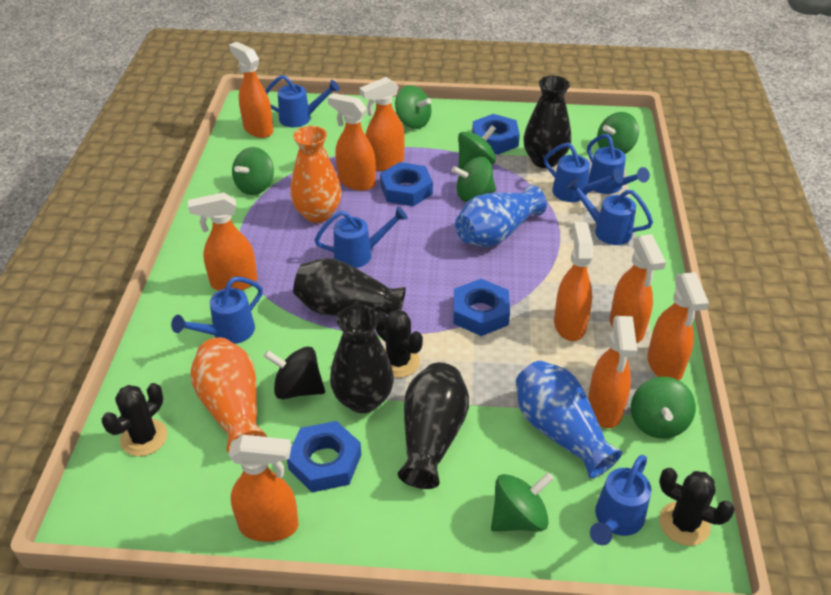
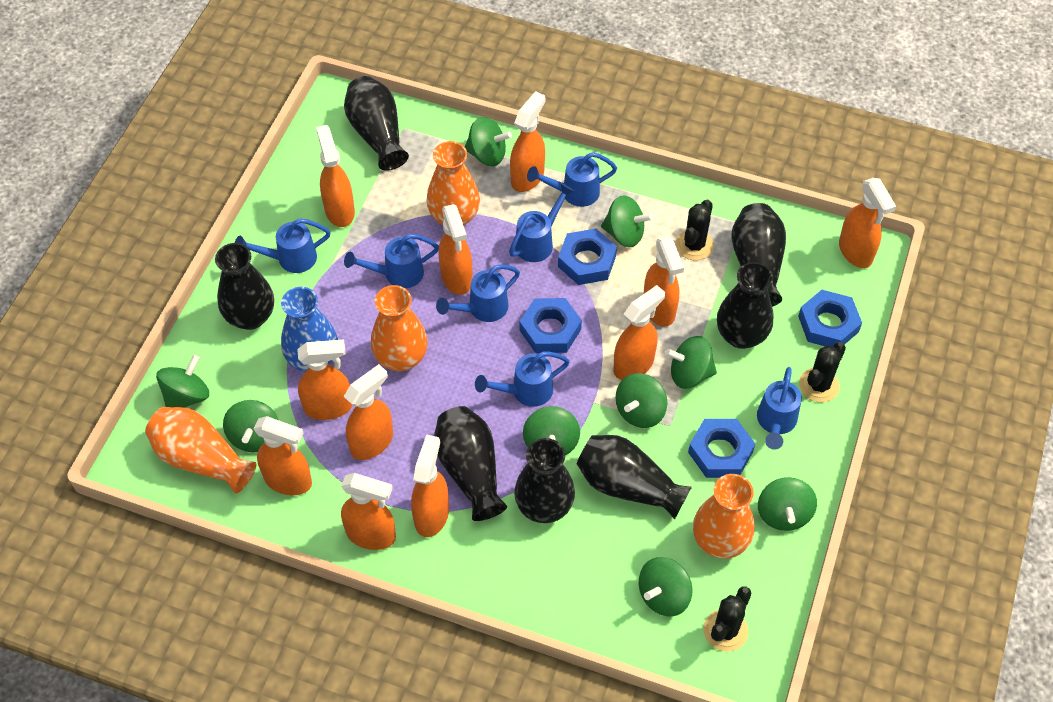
black spinning top: 1 -> 0
black vase: 4 -> 7
blue vase: 2 -> 1
green spinning top: 7 -> 9
orange spray bottle: 9 -> 11
orange vase: 2 -> 4

